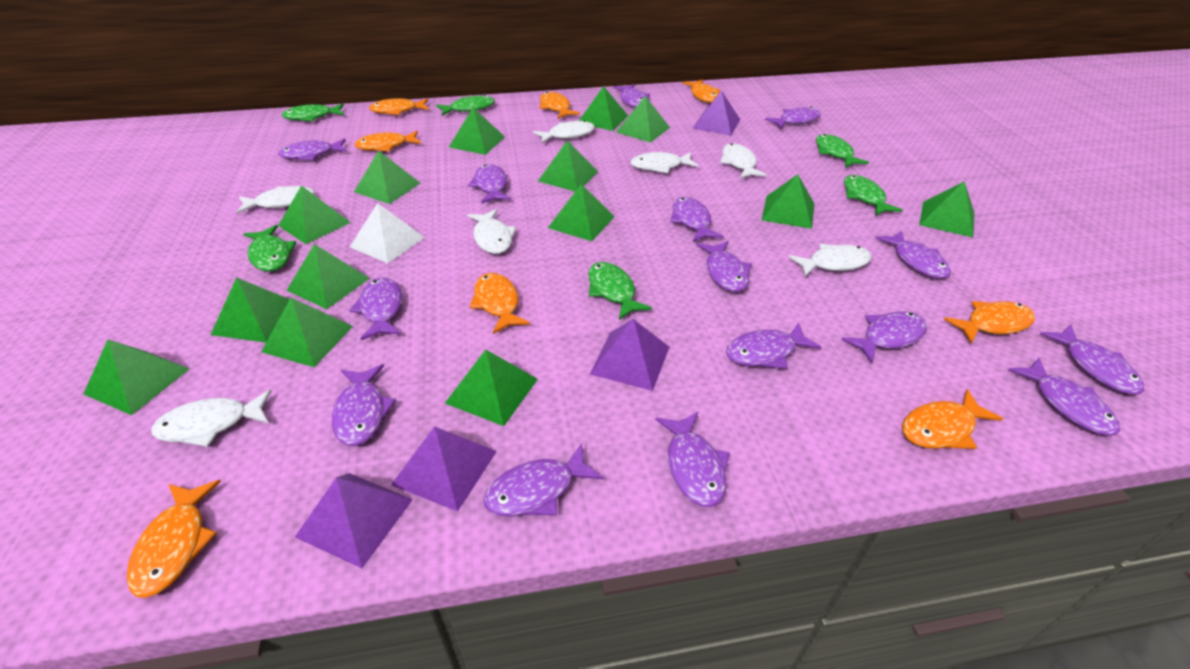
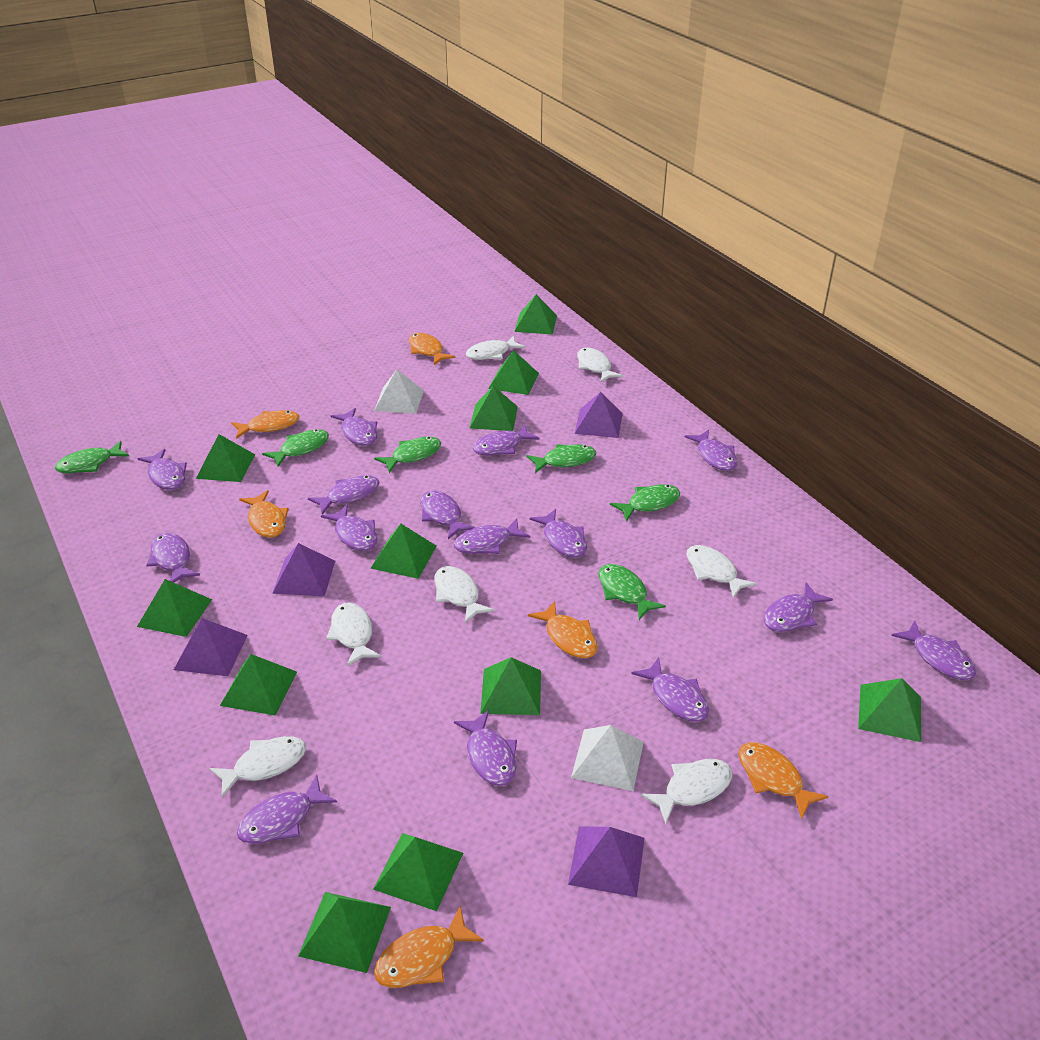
green pyramid: 14 -> 11
orange fish: 8 -> 6
white pyramid: 1 -> 2

